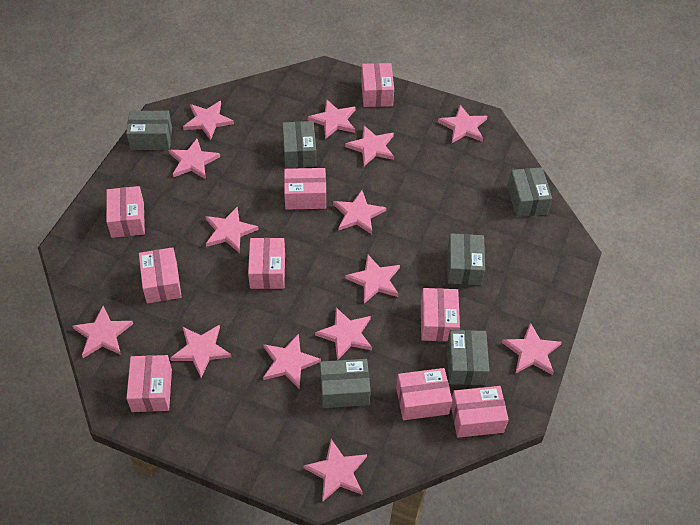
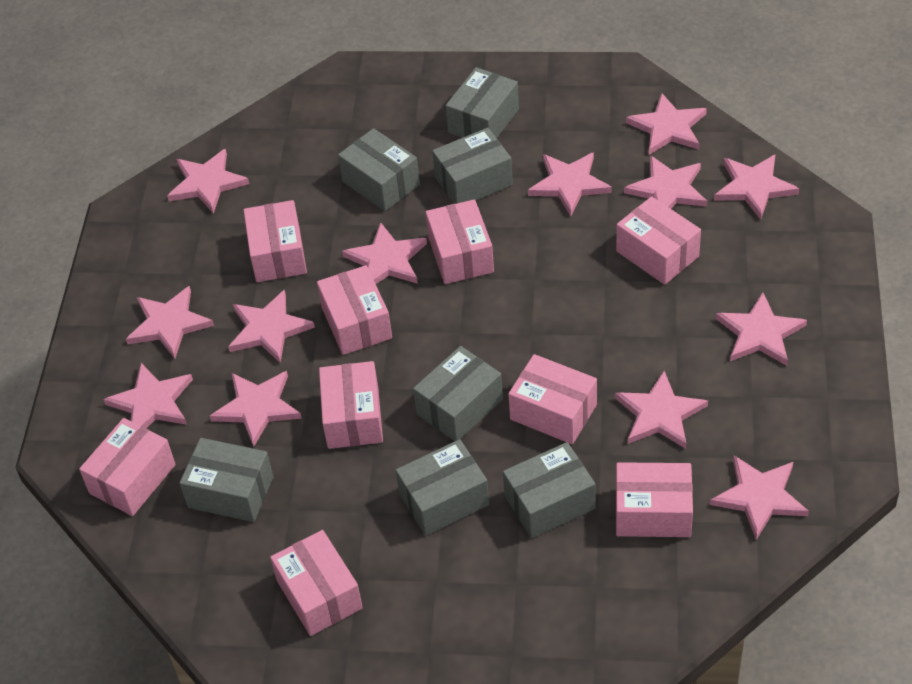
grey box: 6 -> 7
pink star: 14 -> 13

